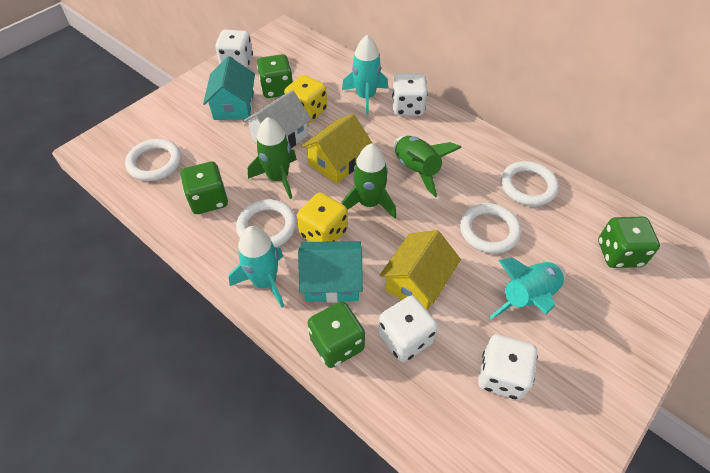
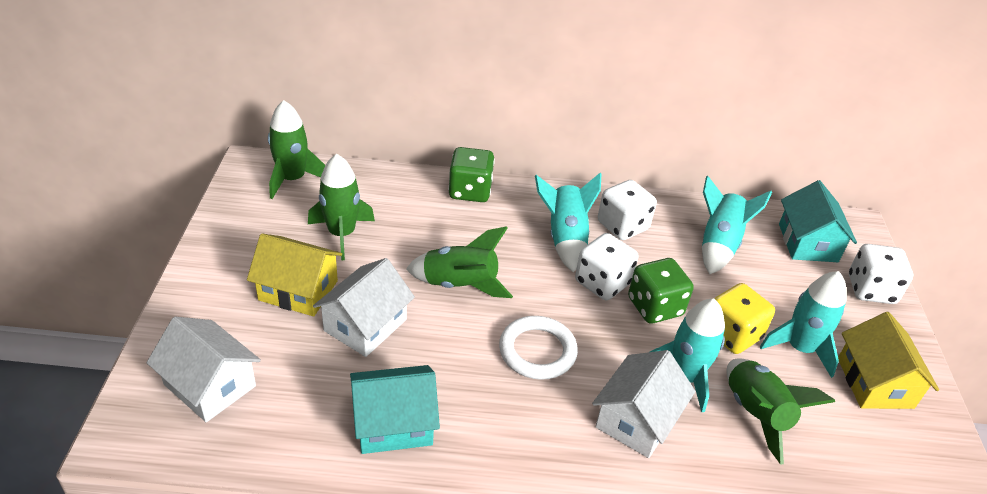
green dice: 4 -> 2
green rocket: 3 -> 4
turquoise rocket: 3 -> 4
white dice: 4 -> 3
white house: 1 -> 3
white ring: 4 -> 1
yellow dice: 2 -> 1

